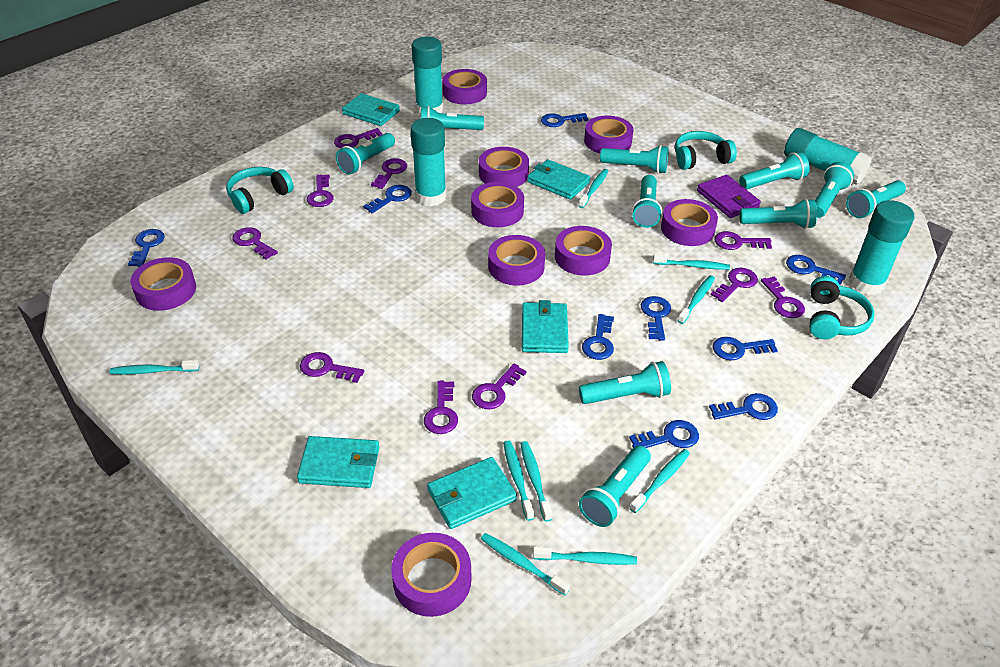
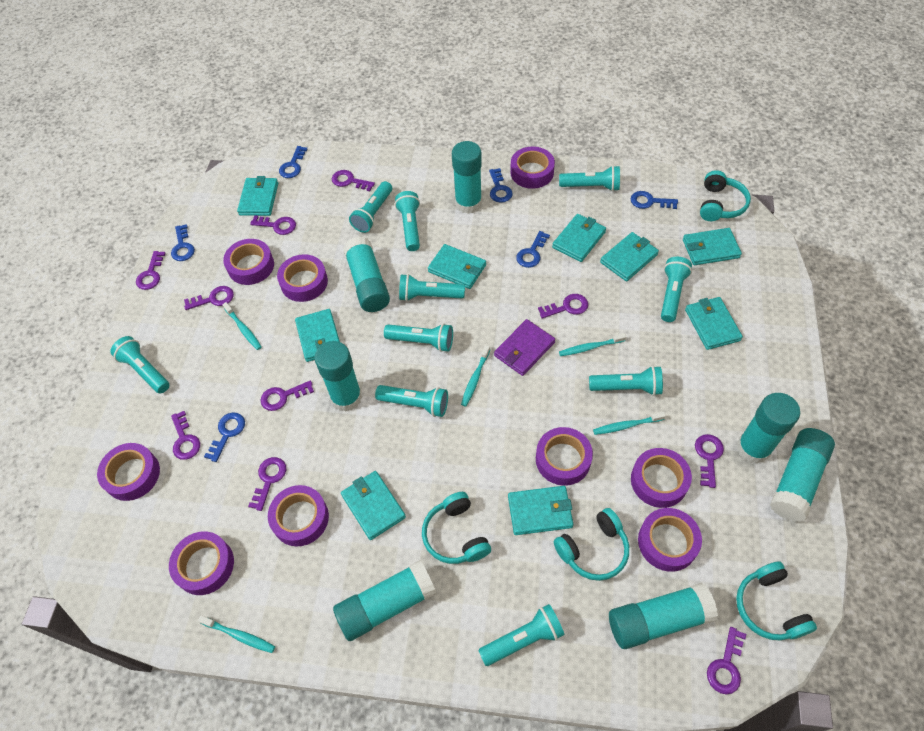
blue key: 9 -> 6
turquoise glue stick: 4 -> 7
turquoise headphones: 3 -> 4
turquoise toothbrush: 9 -> 5
turquoise wallet: 5 -> 9

